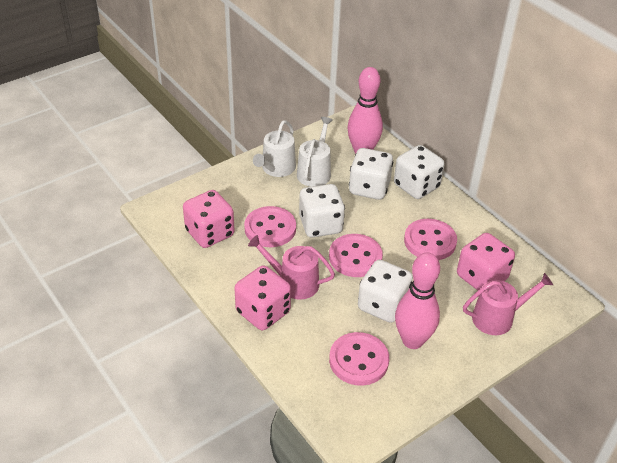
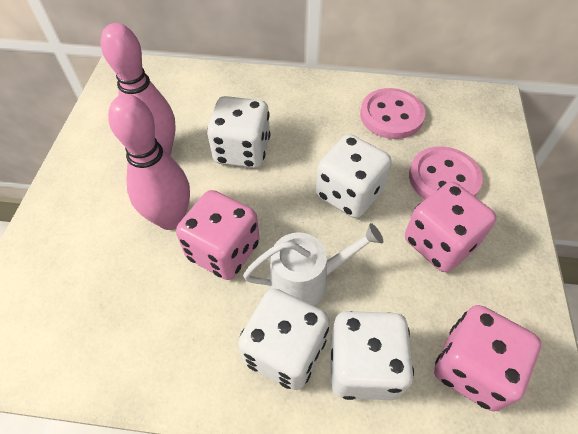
pink button: 4 -> 2
pink watering can: 2 -> 0
white watering can: 2 -> 1

